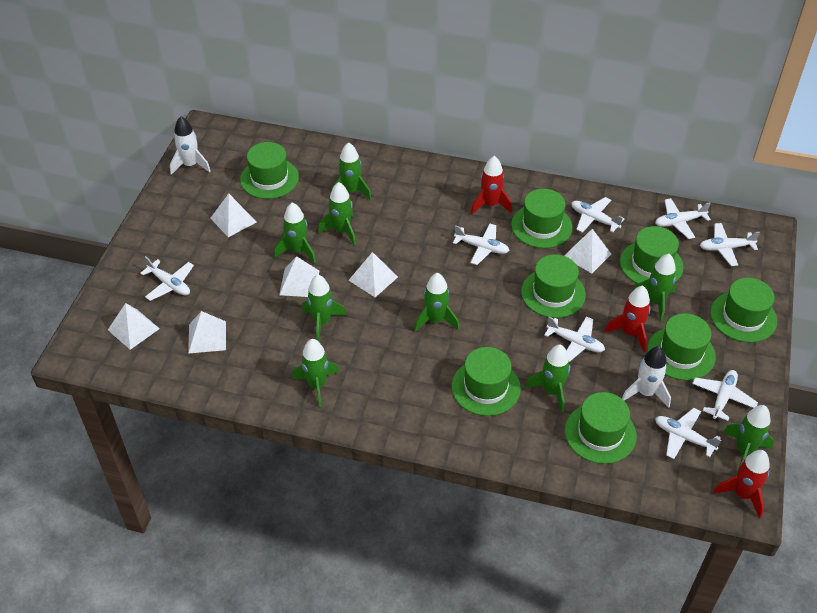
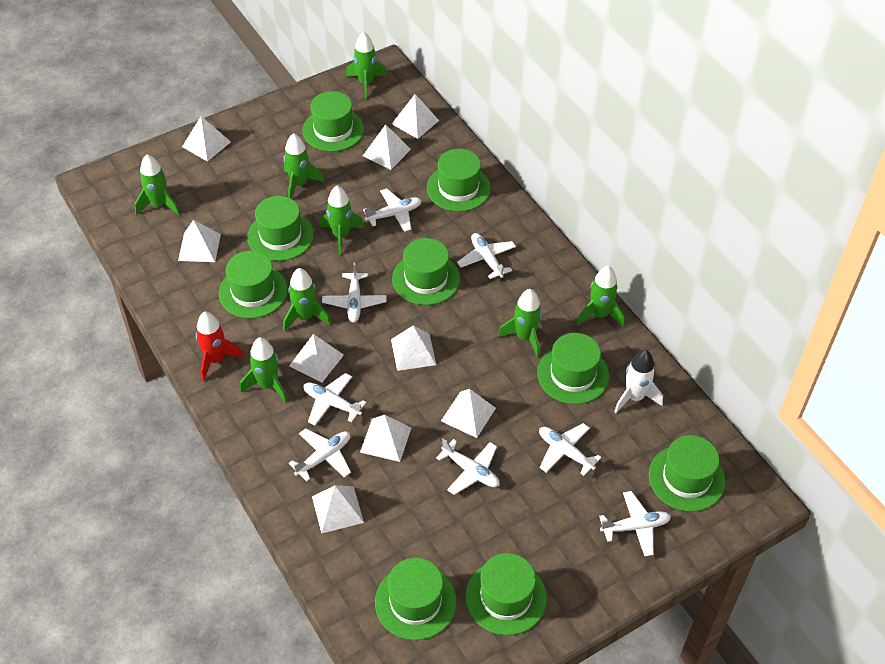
green hat: 8 -> 9
green rocket: 9 -> 8
red rocket: 3 -> 1
white pyramid: 6 -> 9
white rocket: 2 -> 1

